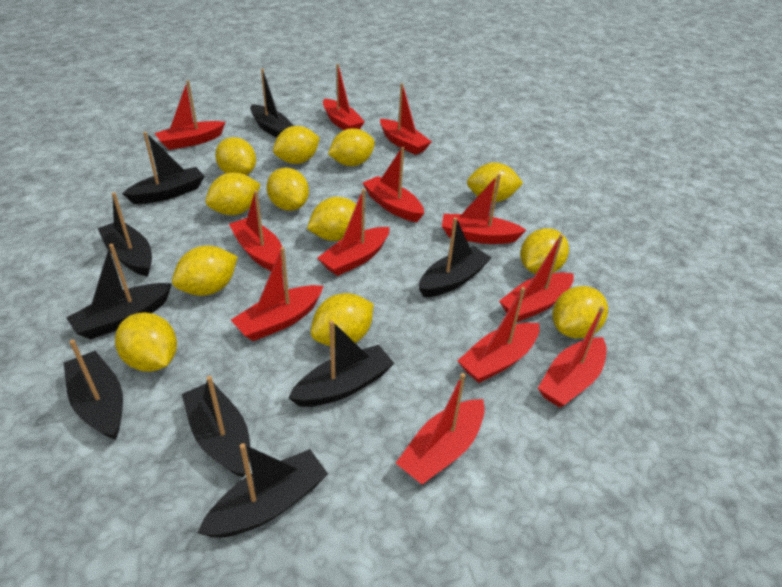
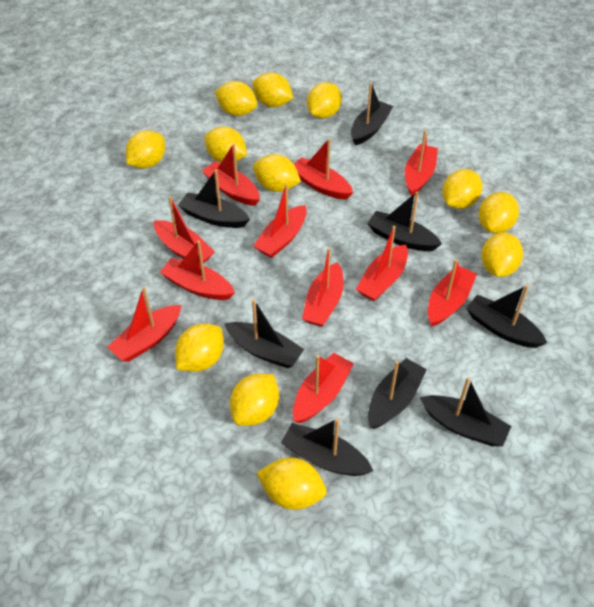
black boat: 9 -> 8
red boat: 12 -> 11

